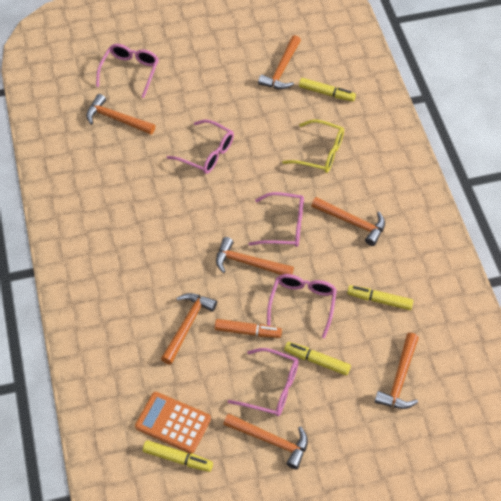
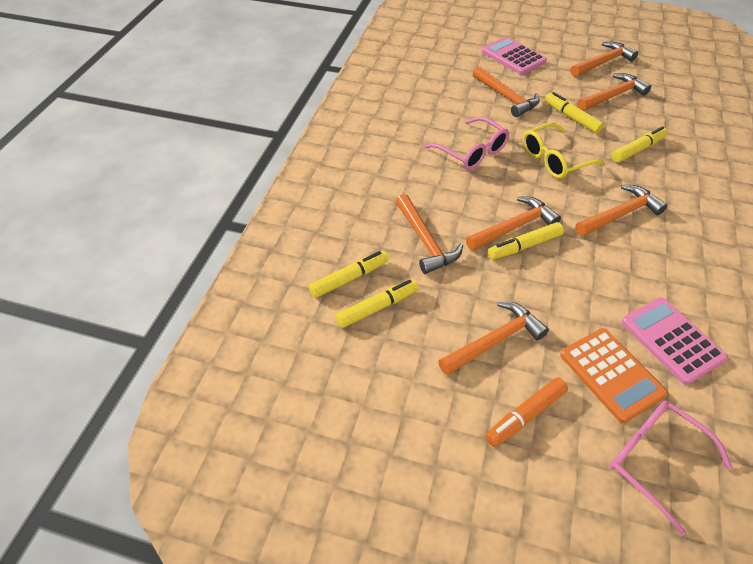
pink calculator: 0 -> 2
pink glasses: 5 -> 2
yellow marker: 4 -> 5

